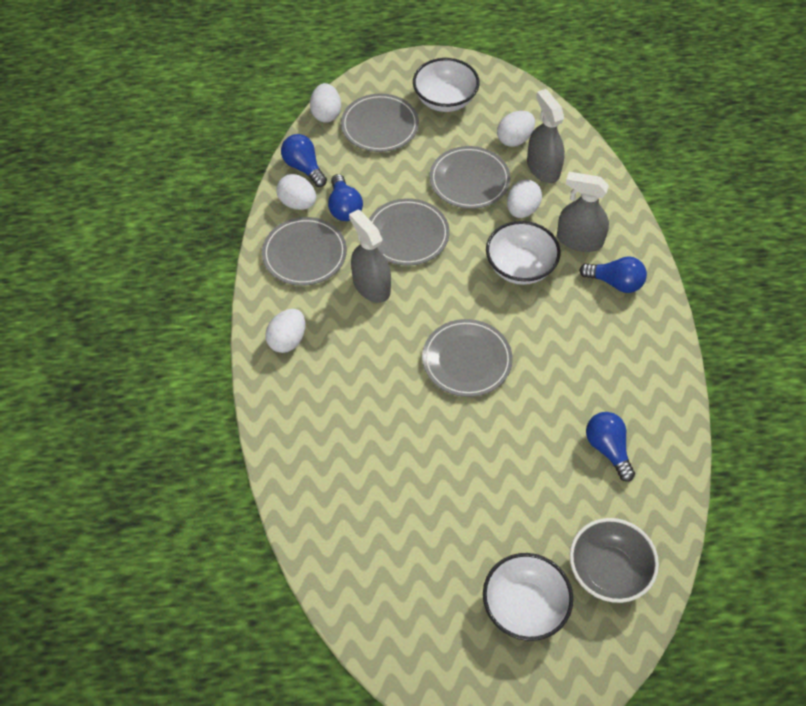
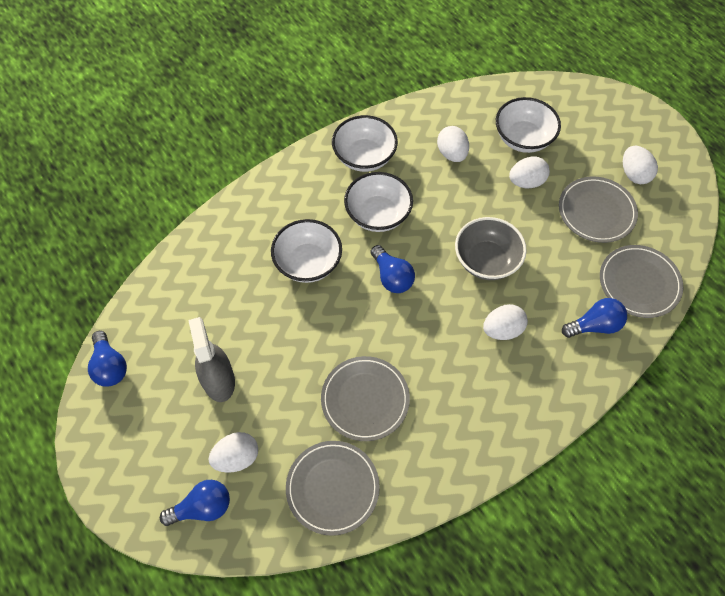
grey plate: 5 -> 4
grey spray bottle: 3 -> 1
white bowl: 3 -> 4

